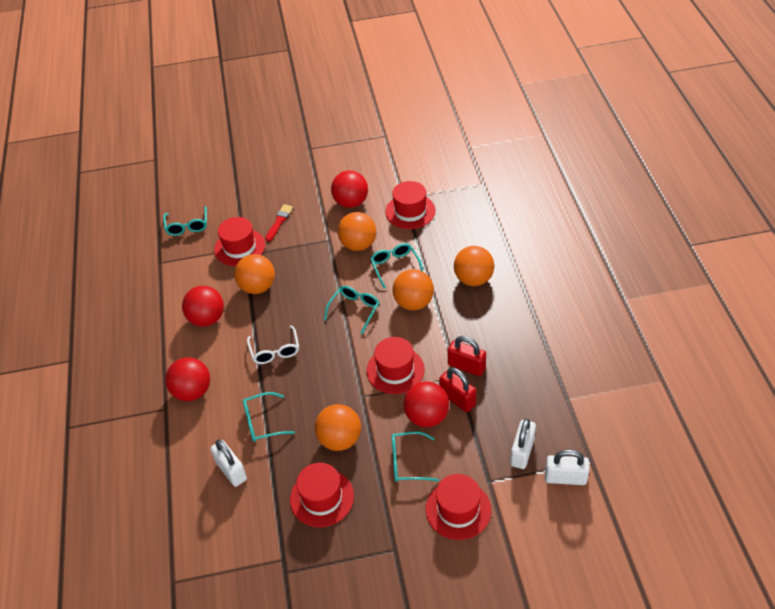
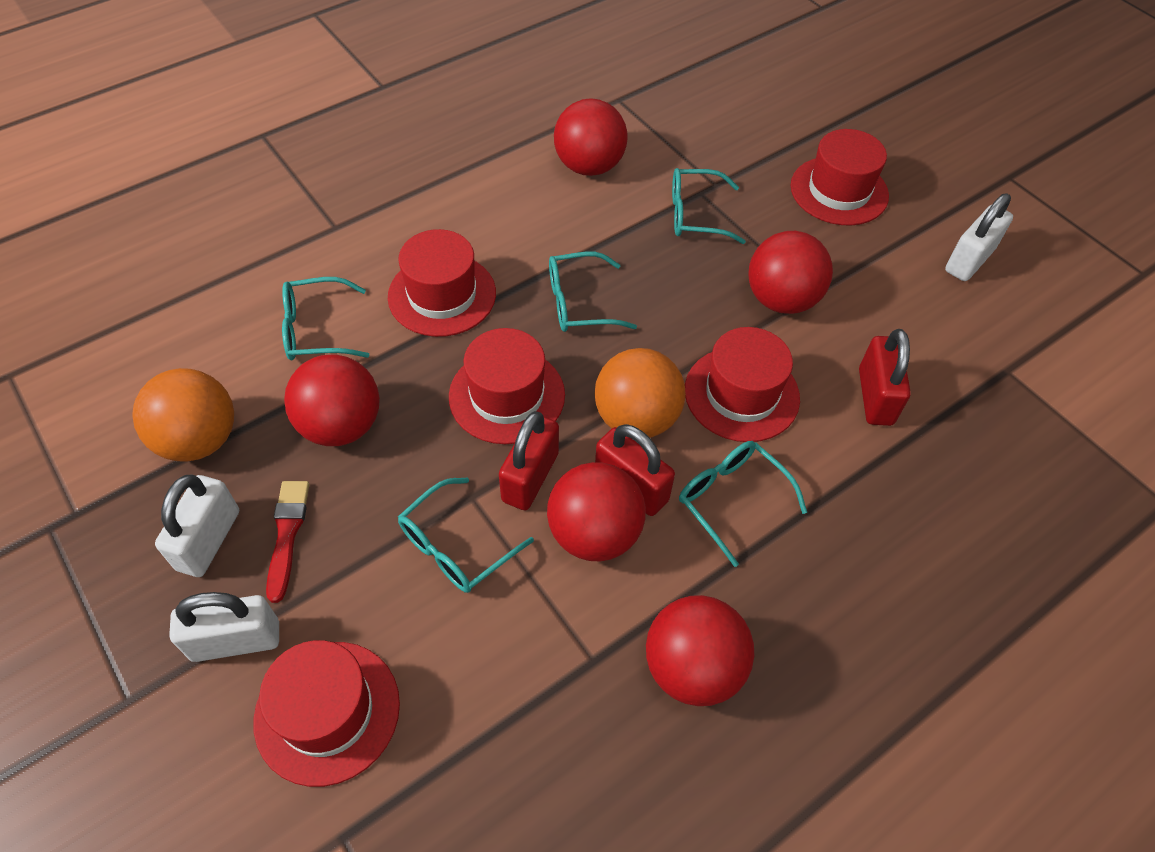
orange ball: 5 -> 2
red ball: 4 -> 5
red padlock: 2 -> 3
white glasses: 1 -> 0

